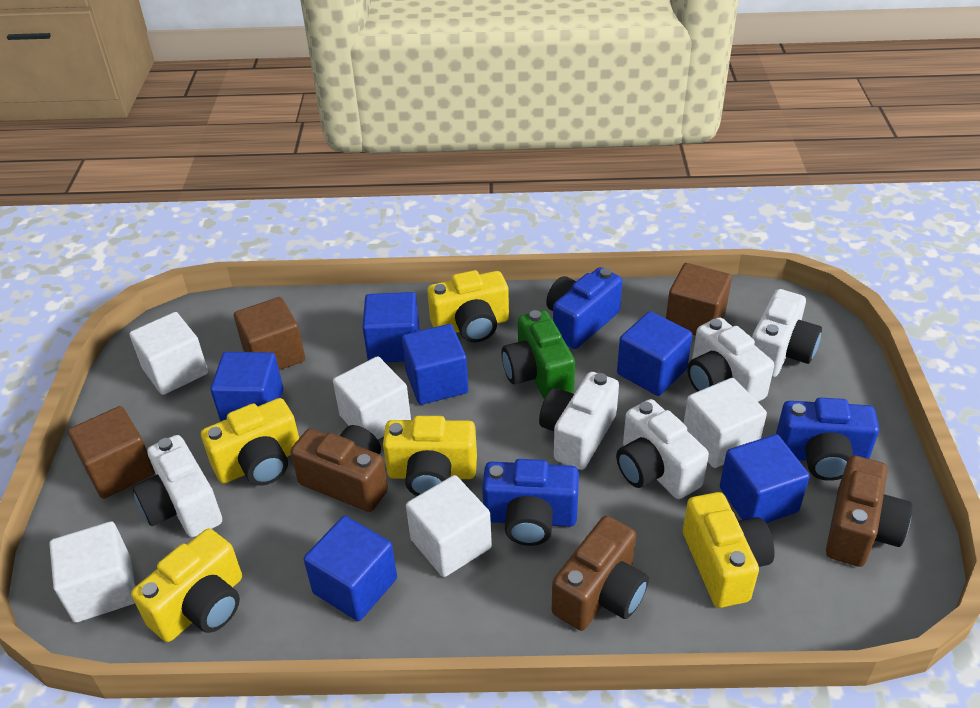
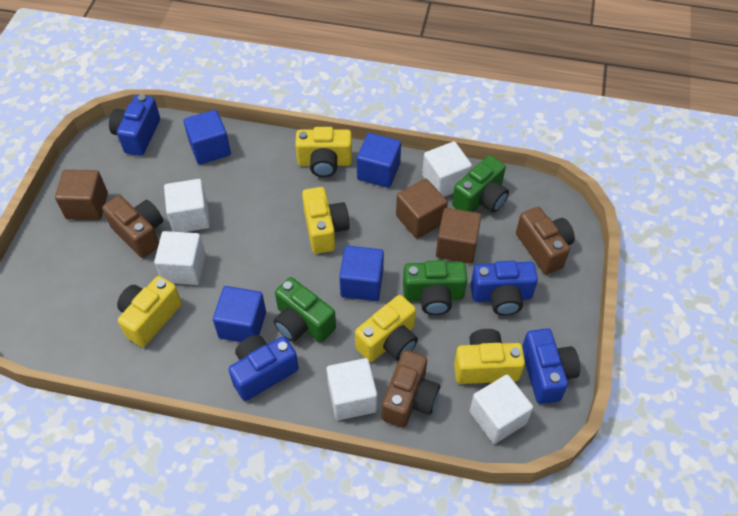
blue camera: 3 -> 4
blue cube: 6 -> 4
green camera: 1 -> 3
white camera: 5 -> 0

